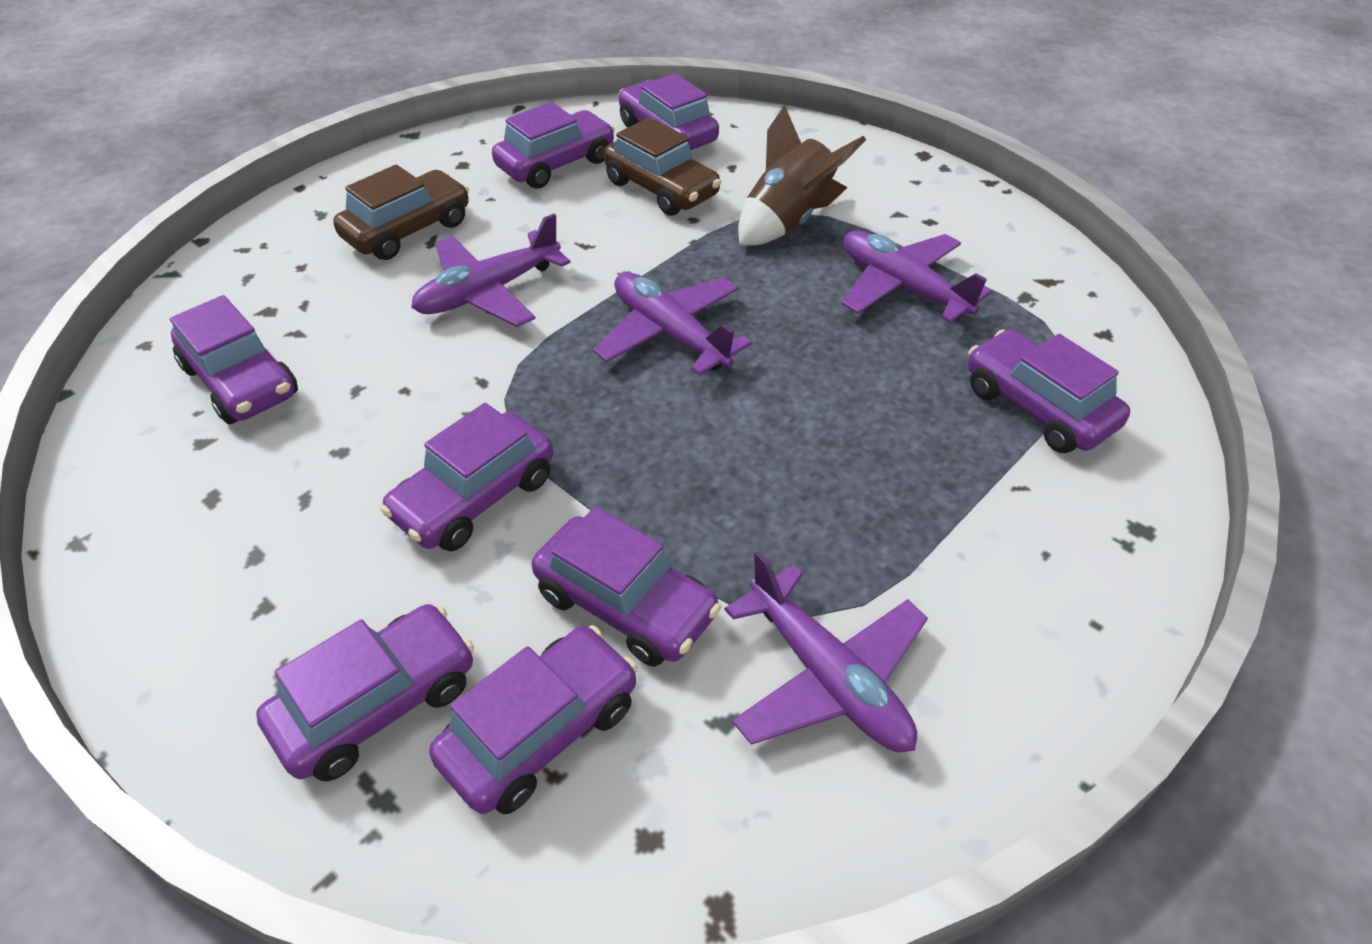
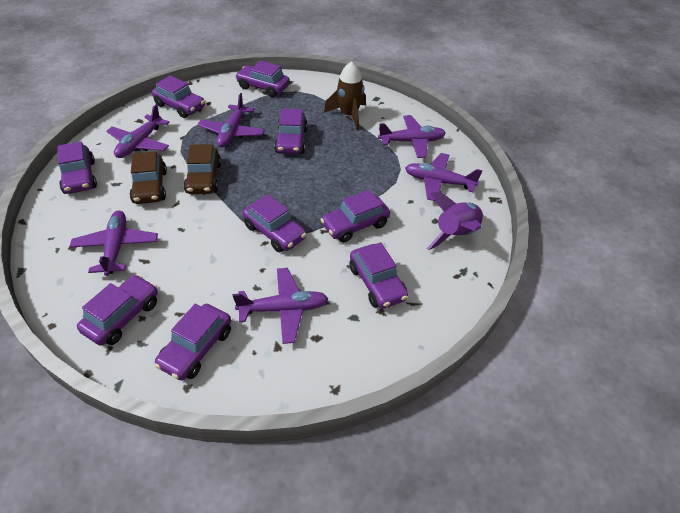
purple car: 8 -> 9
purple plane: 4 -> 6
purple rocket: 0 -> 1

